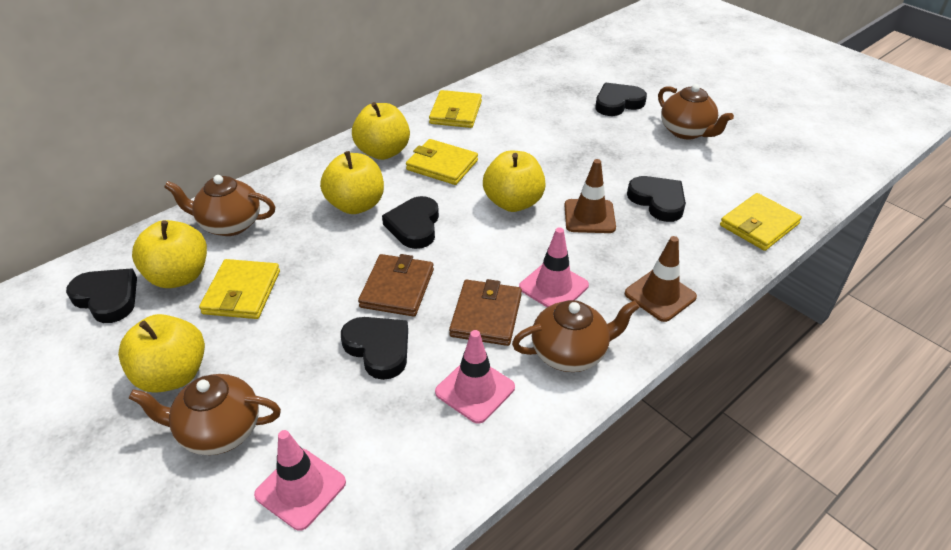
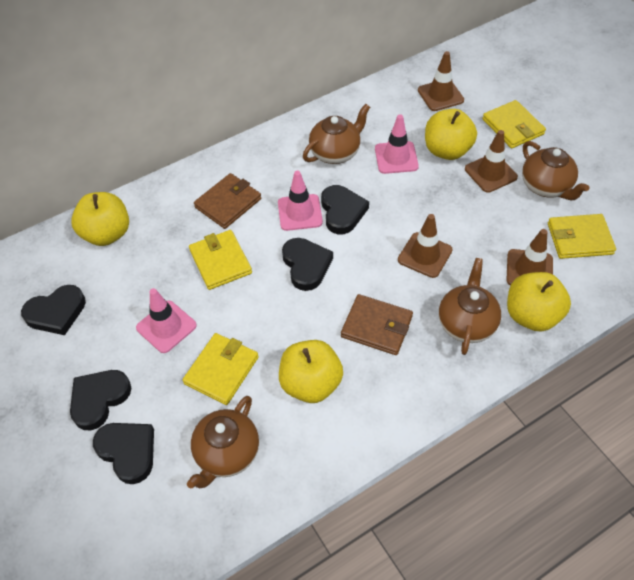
brown traffic cone: 2 -> 4
yellow apple: 5 -> 4

